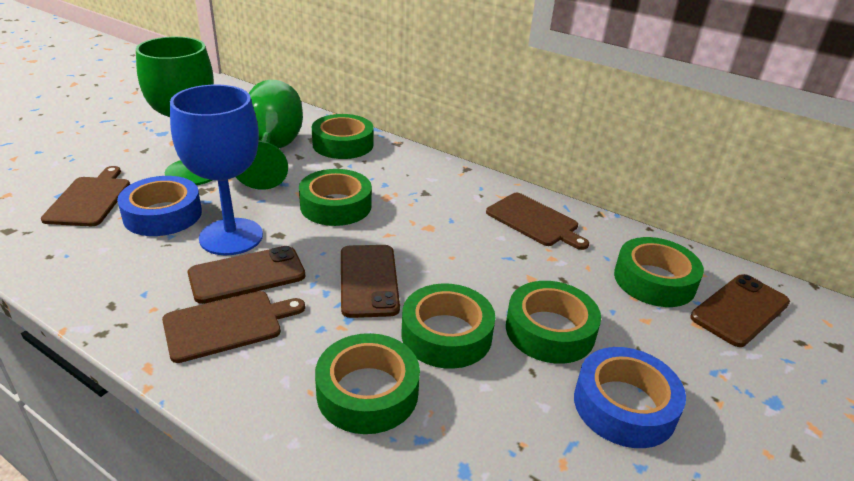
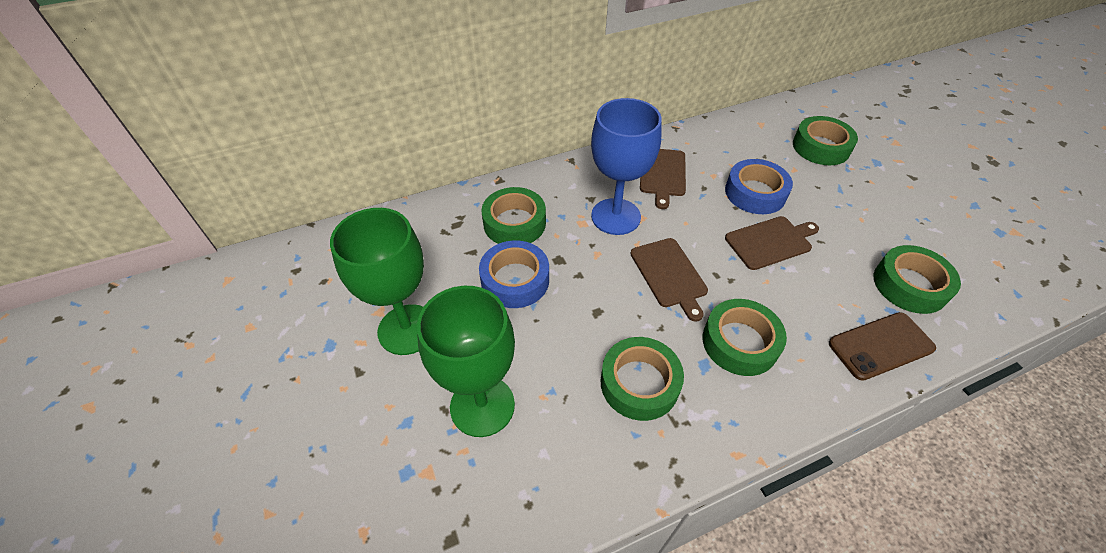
brown phone: 3 -> 1
green tape: 6 -> 5

